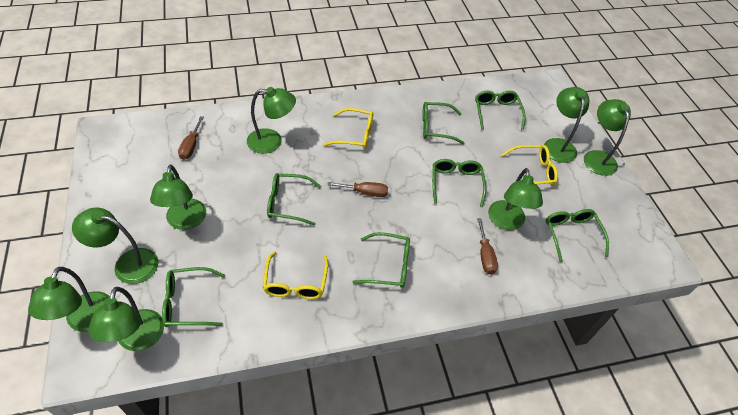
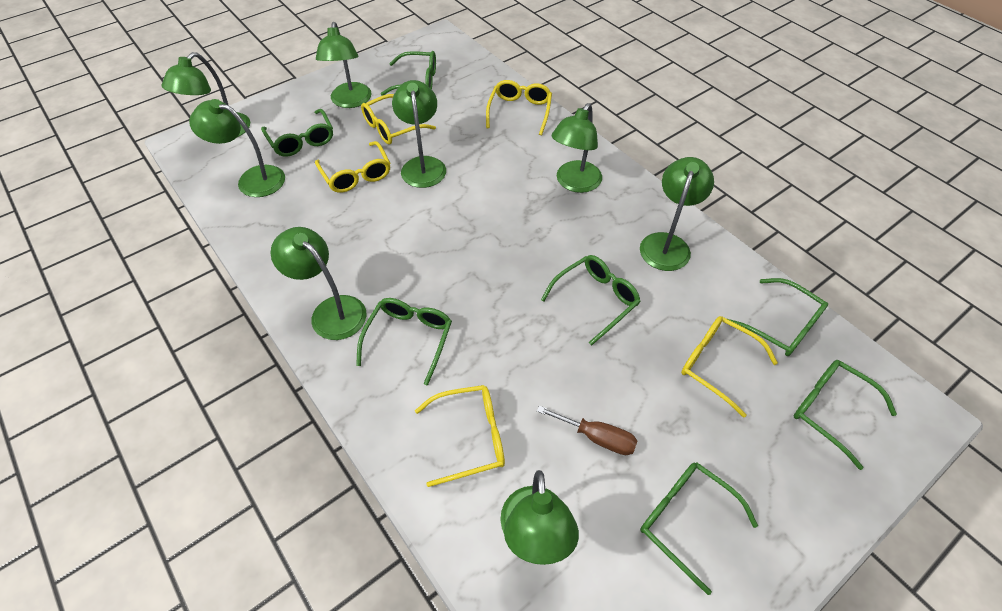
brown screwdriver: 3 -> 1
yellow glasses: 3 -> 5

